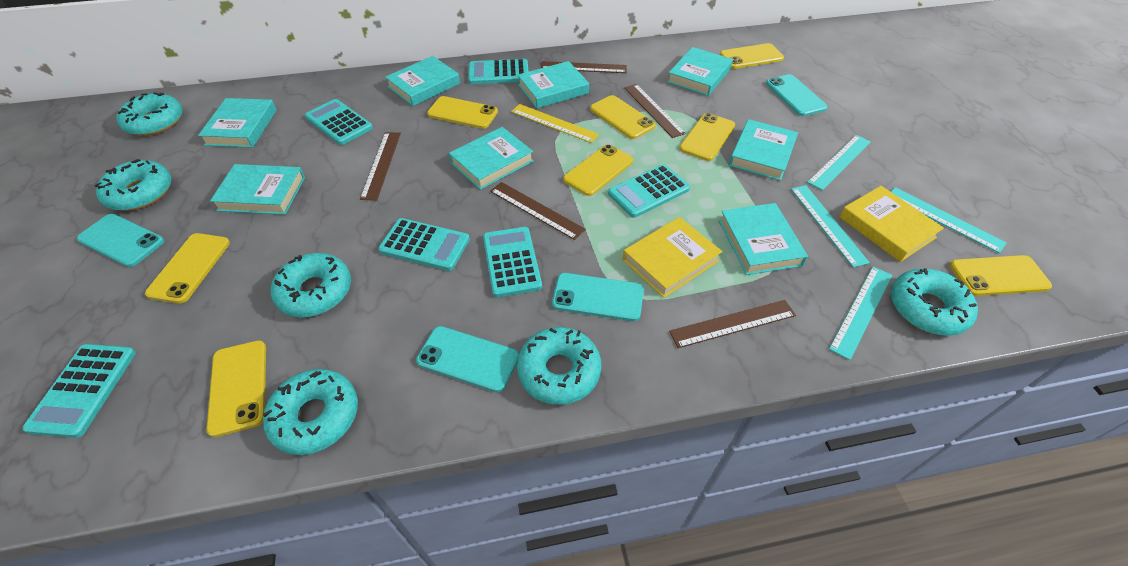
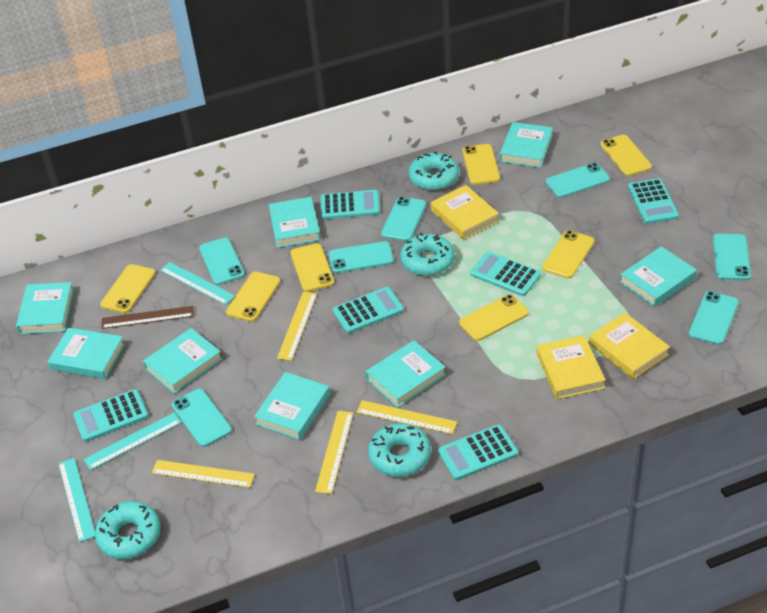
brown ruler: 5 -> 1
turquoise donut: 6 -> 4
turquoise phone: 4 -> 7
turquoise ruler: 4 -> 3
yellow book: 2 -> 3
yellow phone: 8 -> 7
yellow ruler: 1 -> 4

